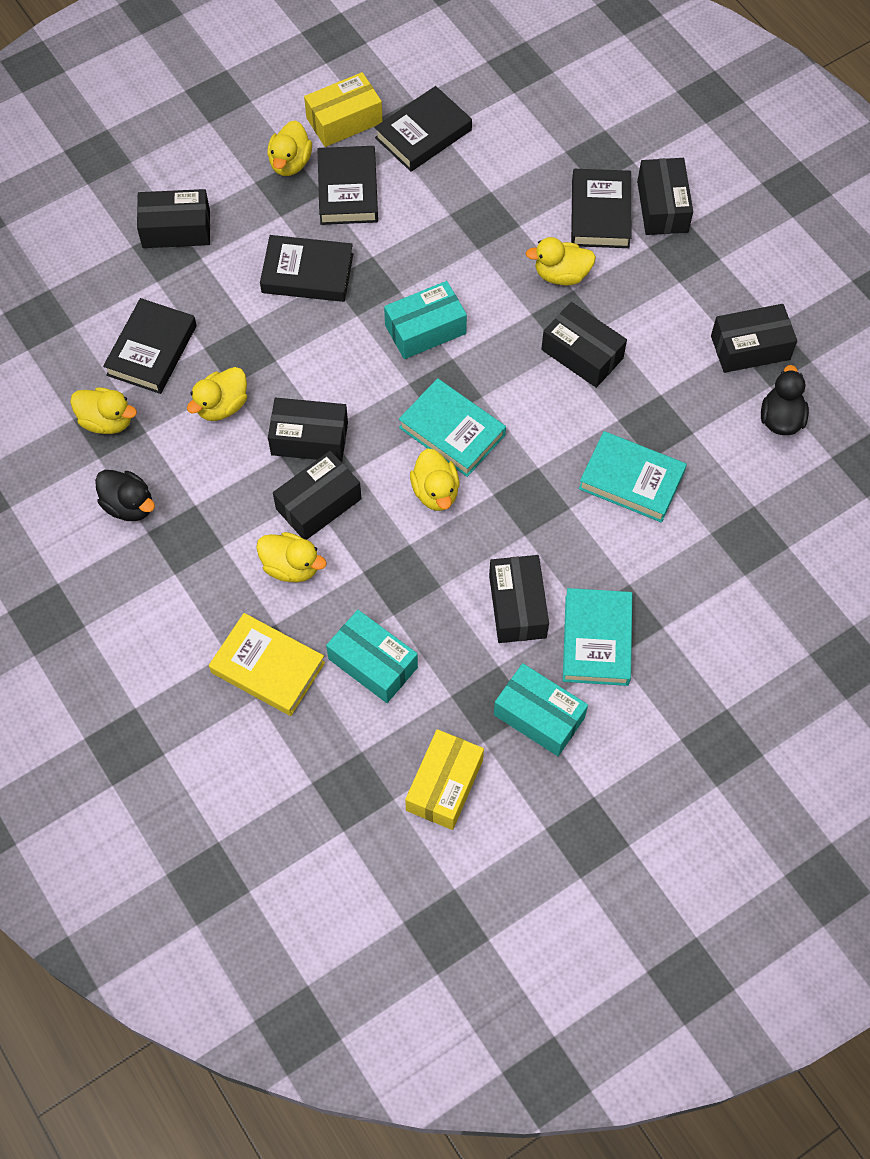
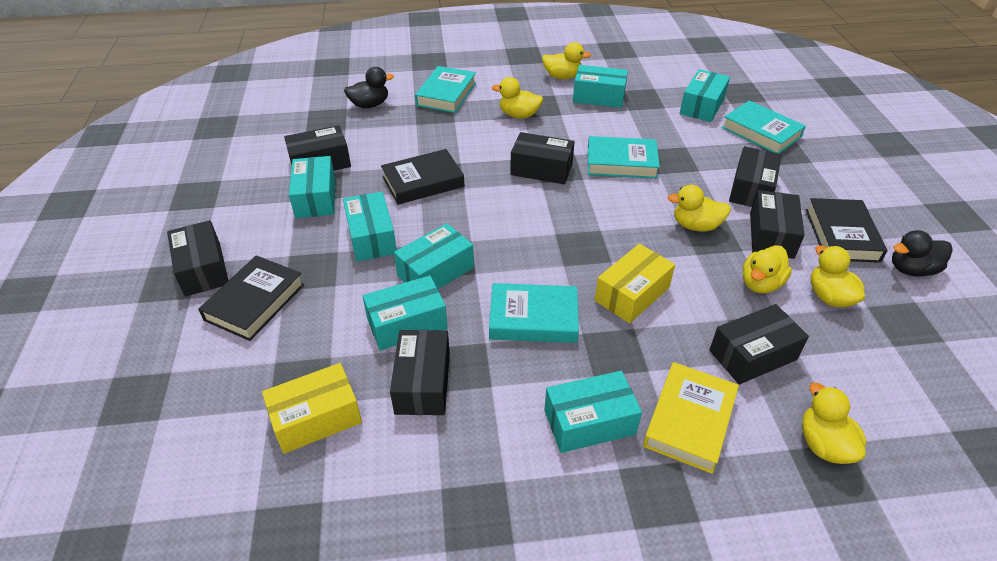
black book: 5 -> 3
turquoise book: 3 -> 4
turquoise box: 3 -> 7

